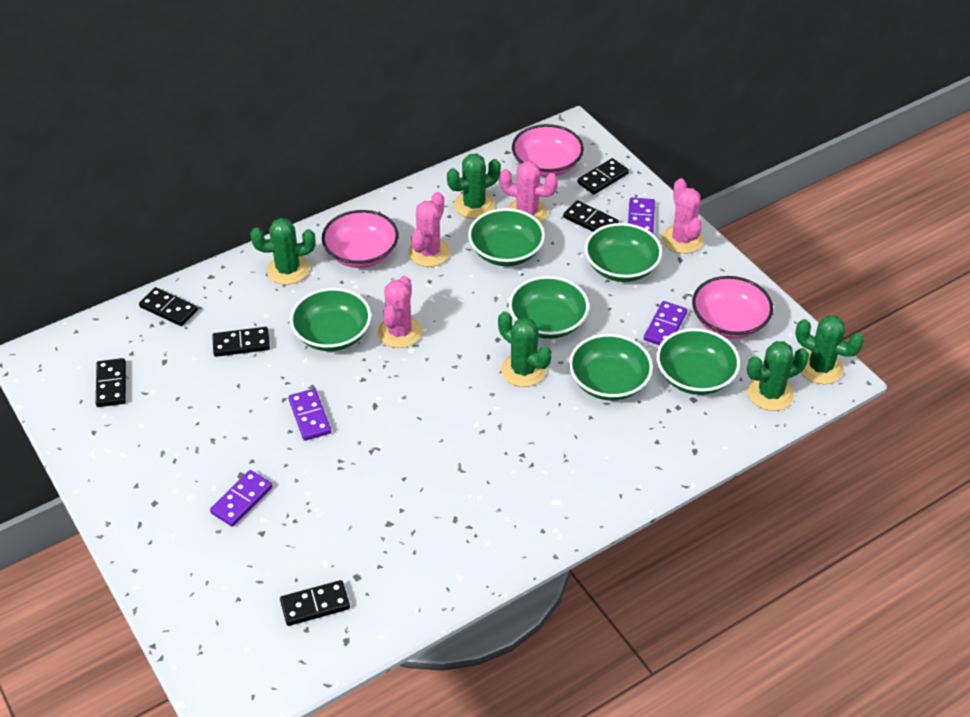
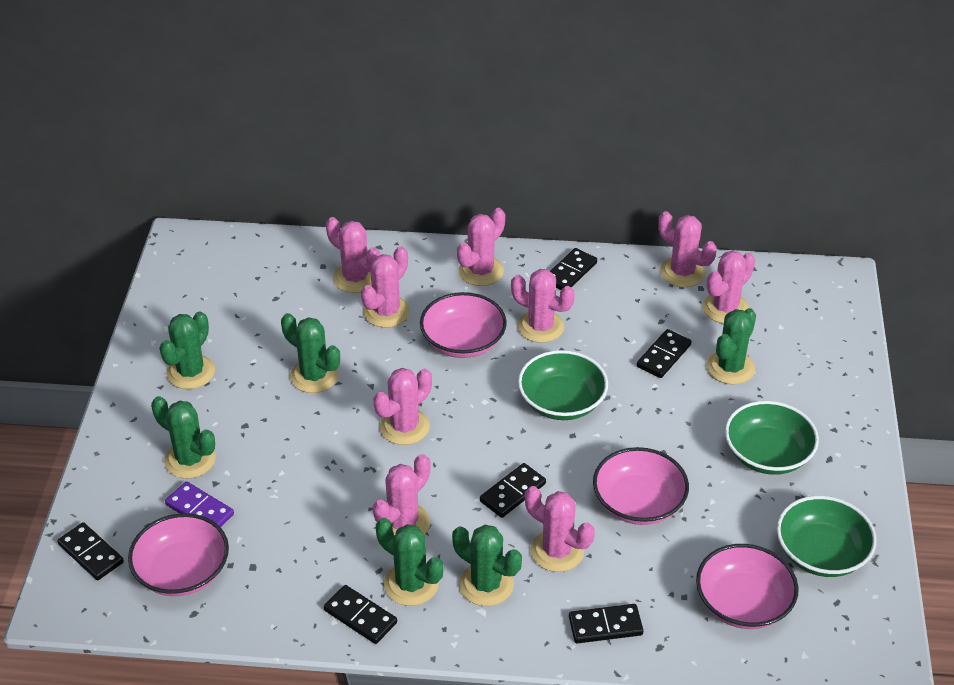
green bowl: 6 -> 3
green cactus: 5 -> 6
pink bowl: 3 -> 4
pink cactus: 4 -> 9
purple domino: 4 -> 1

